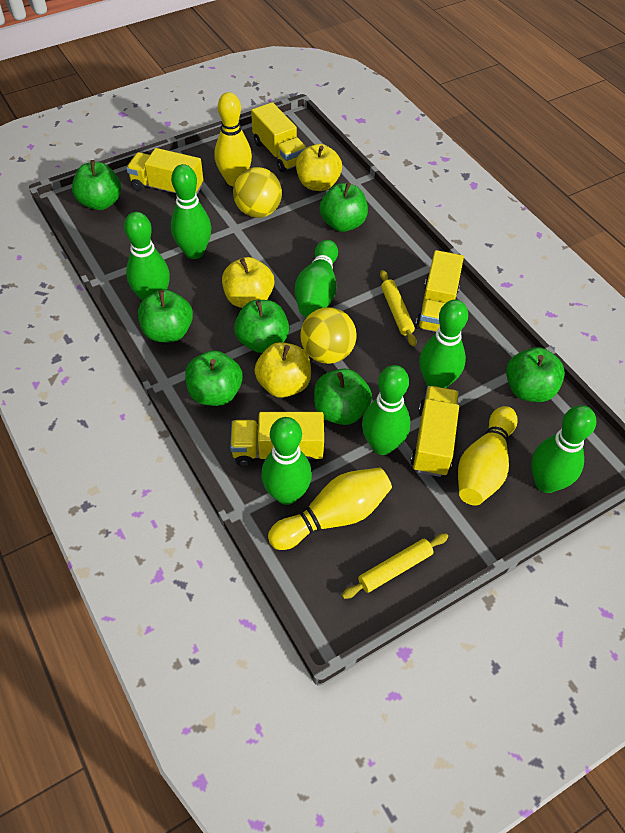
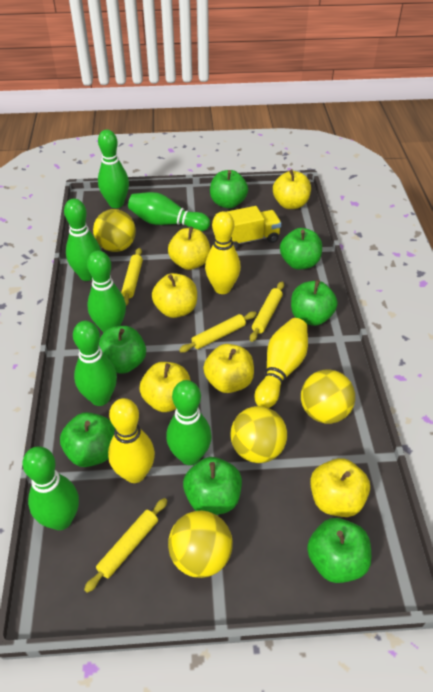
yellow apple: 3 -> 6
yellow ball: 2 -> 4
yellow rolling pin: 2 -> 4
yellow truck: 5 -> 1

